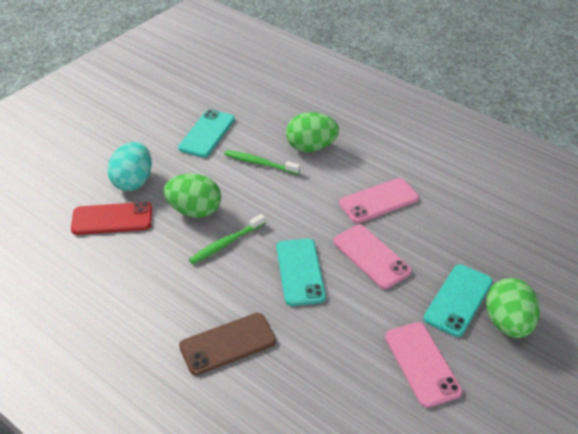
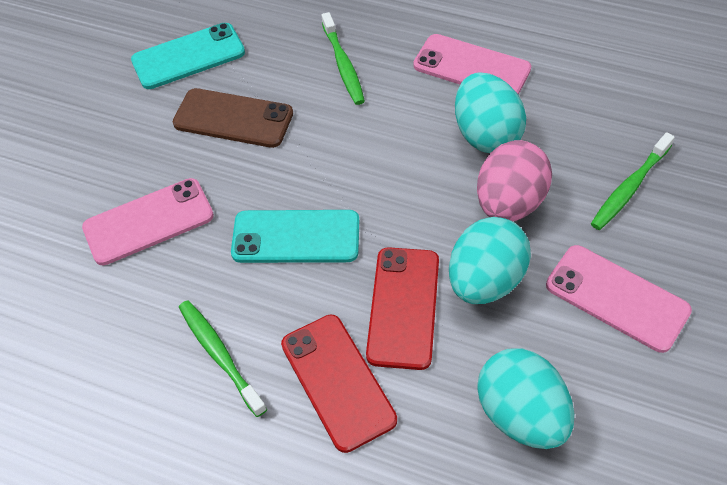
green egg: 3 -> 0
green toothbrush: 2 -> 3
pink egg: 0 -> 1
red phone: 1 -> 2
turquoise egg: 1 -> 3
turquoise phone: 3 -> 2

